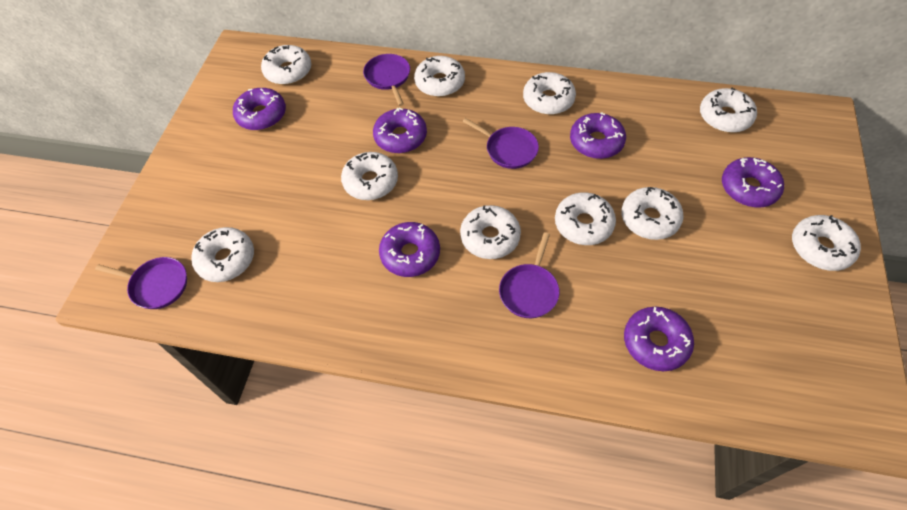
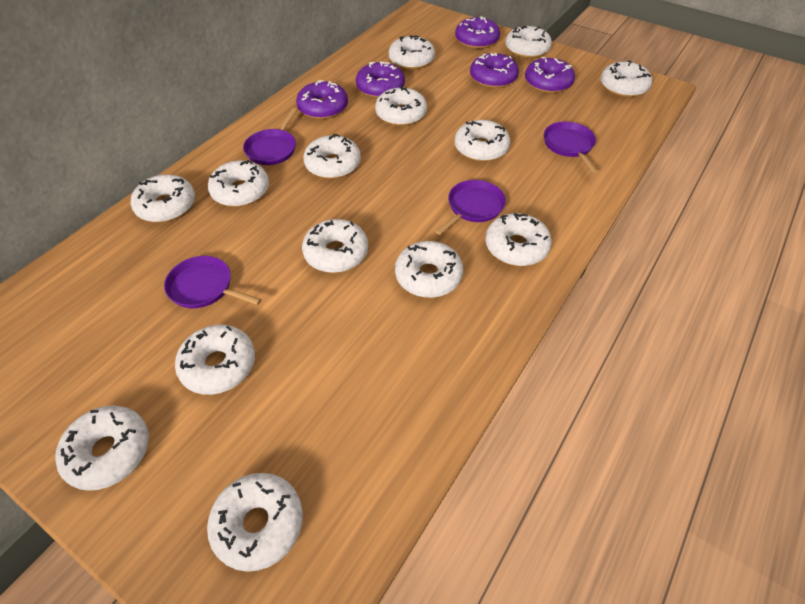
purple donut: 6 -> 5
white donut: 10 -> 14

